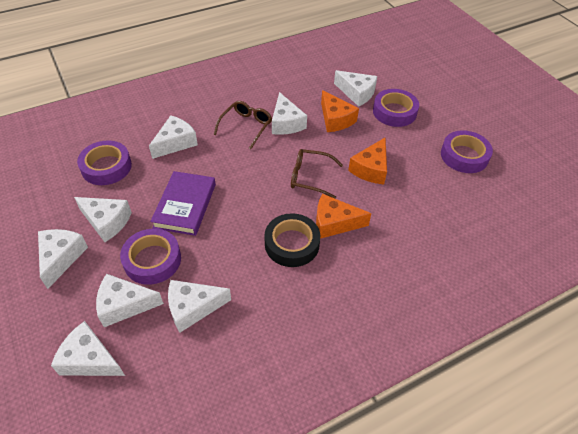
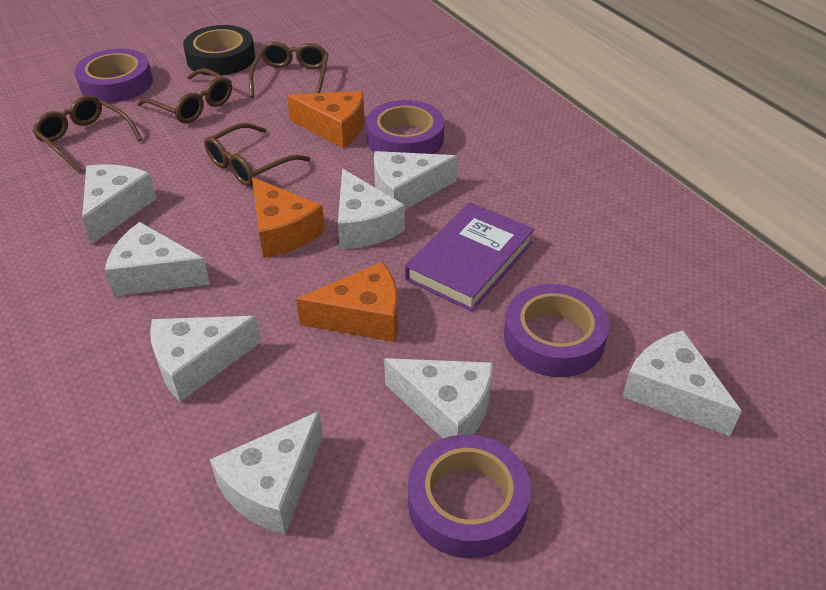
brown glasses: 2 -> 4

